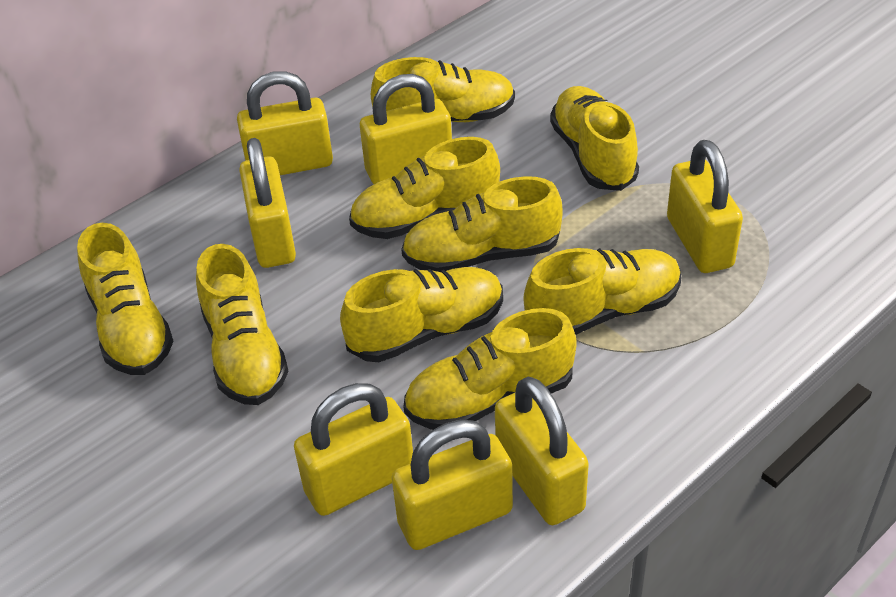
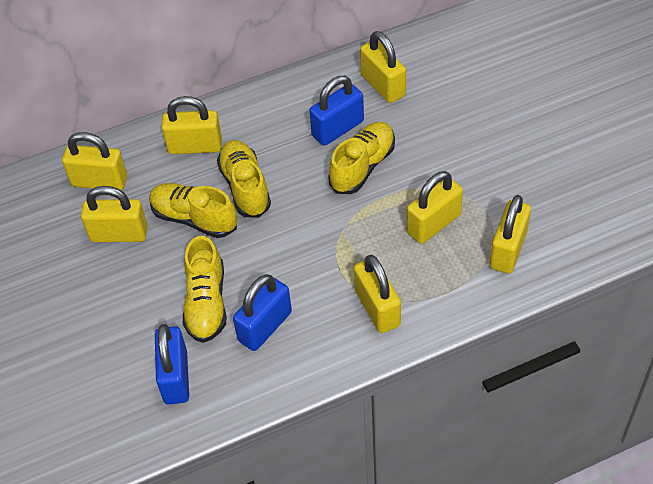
blue padlock: 0 -> 3
yellow shoe: 9 -> 4

